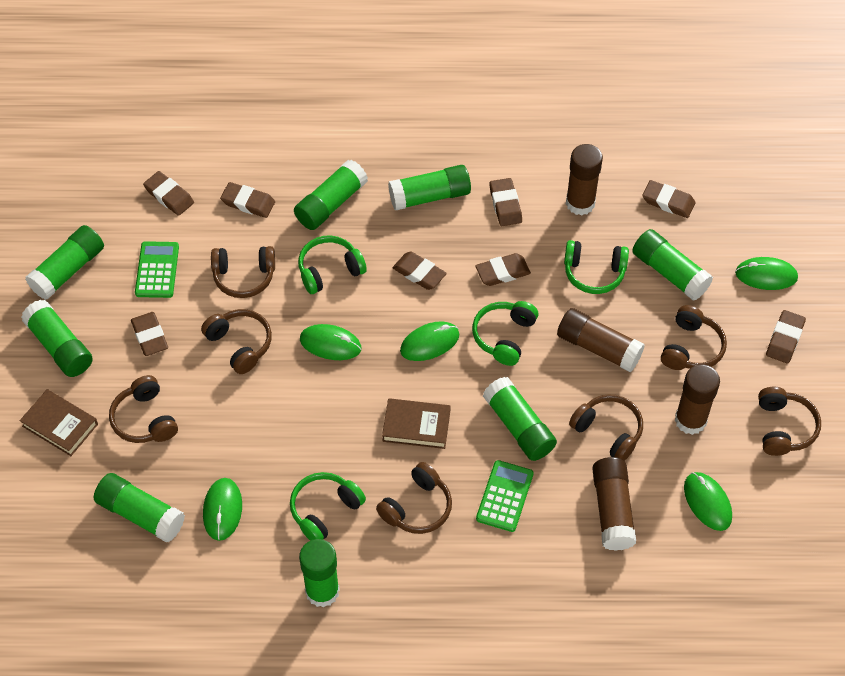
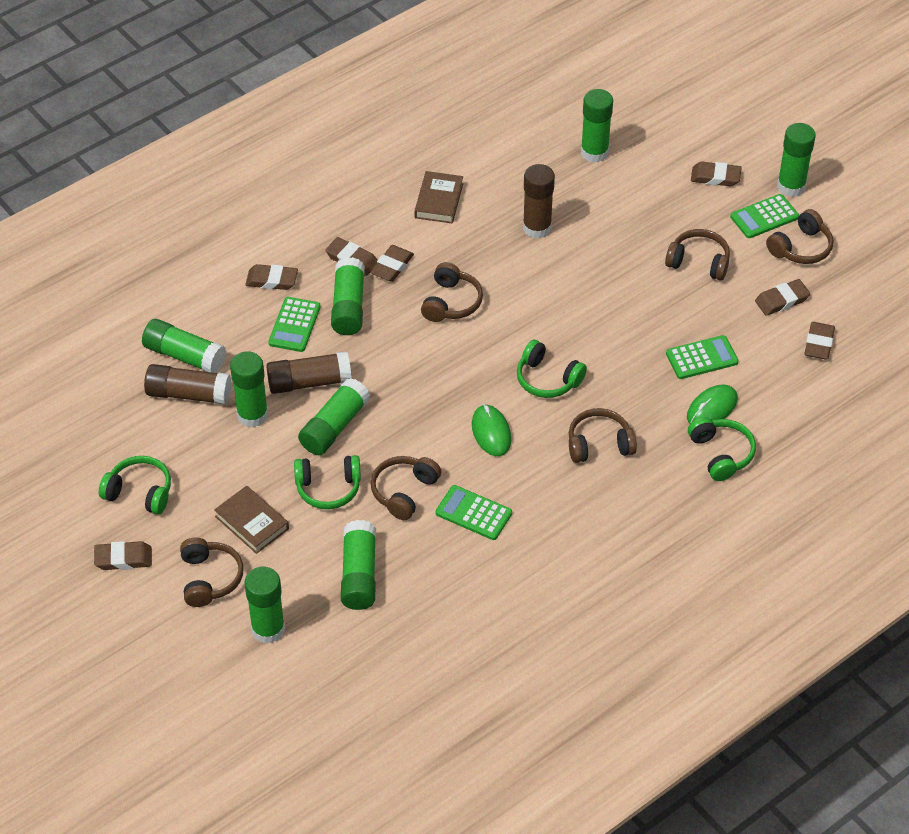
brown eraser: 8 -> 7
brown glue stick: 4 -> 3
brown headphones: 7 -> 6
green calculator: 2 -> 4
green mouse: 5 -> 2

